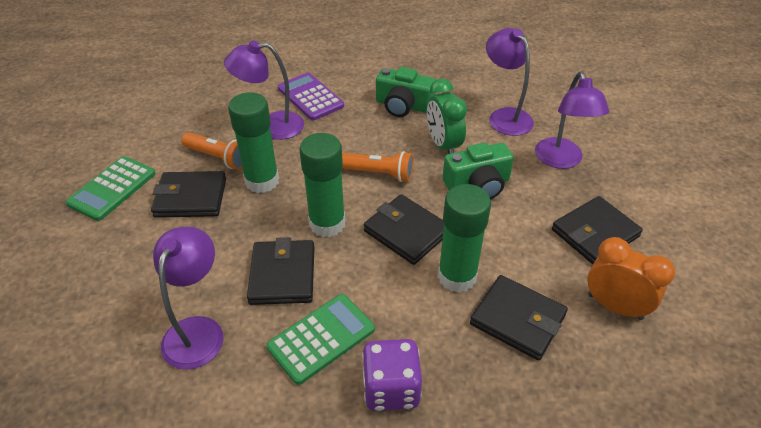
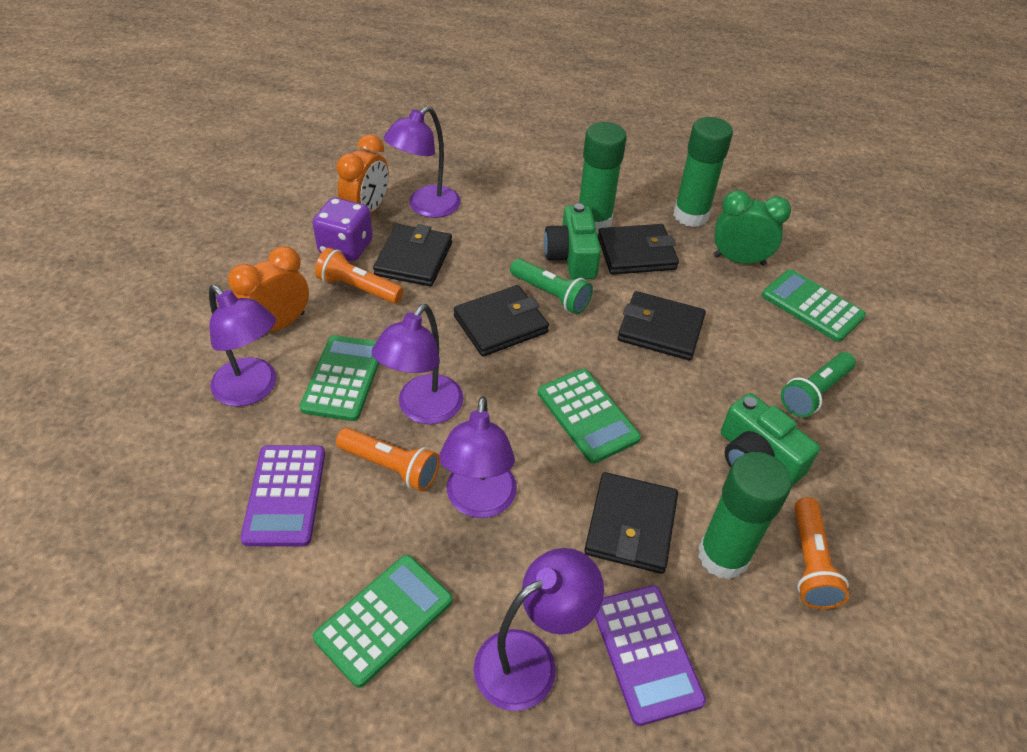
green calculator: 2 -> 4
green flashlight: 0 -> 2
orange clock: 1 -> 2
orange flashlight: 2 -> 3
purple calculator: 1 -> 2
purple lamp: 4 -> 5

